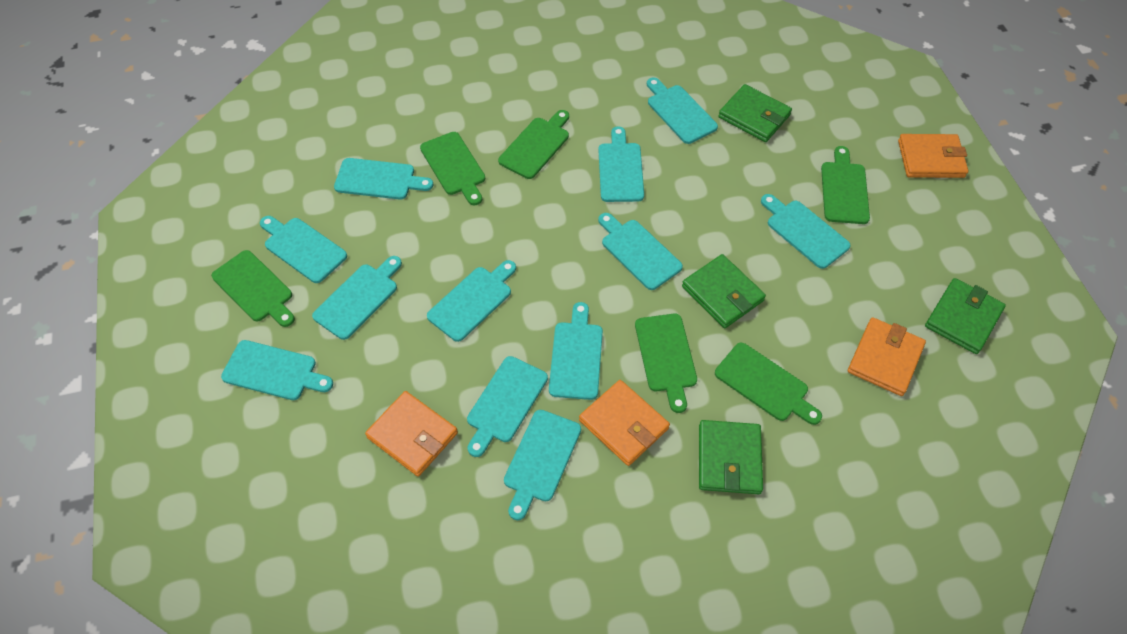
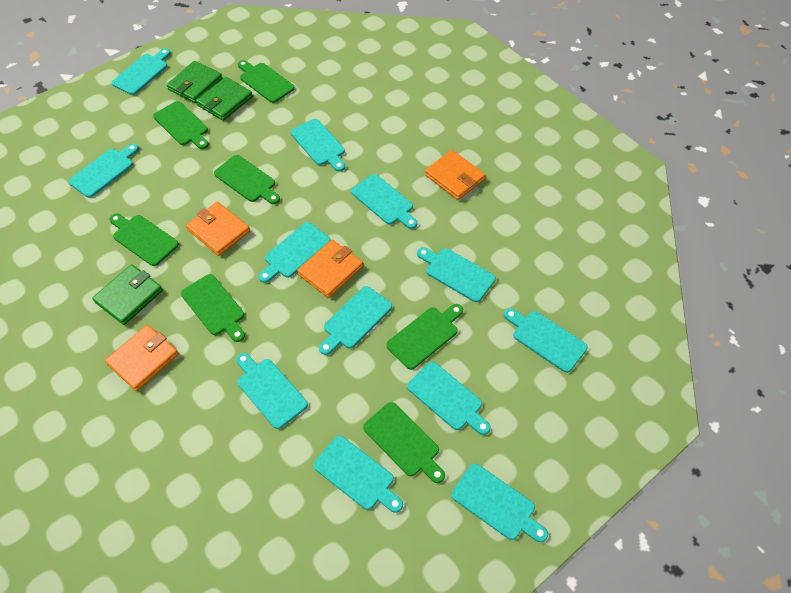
green cutting board: 6 -> 7
green wallet: 4 -> 3

